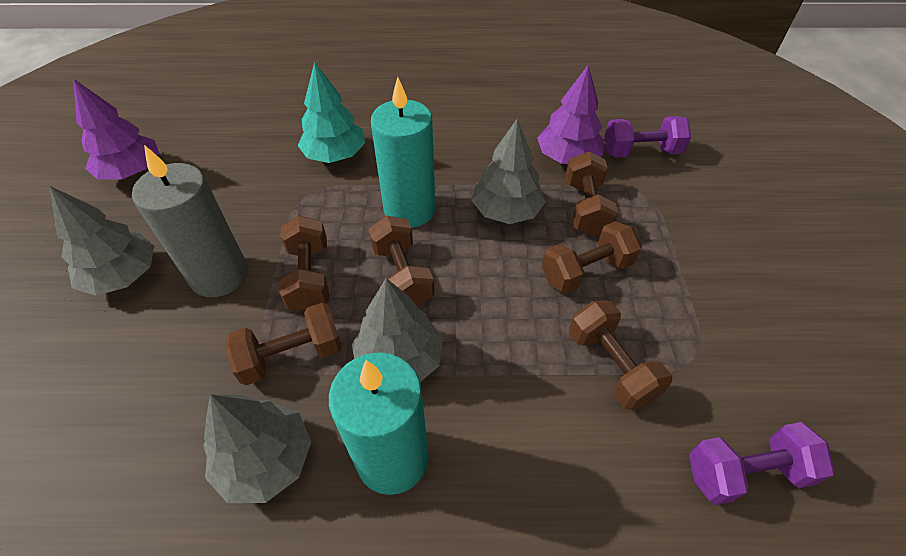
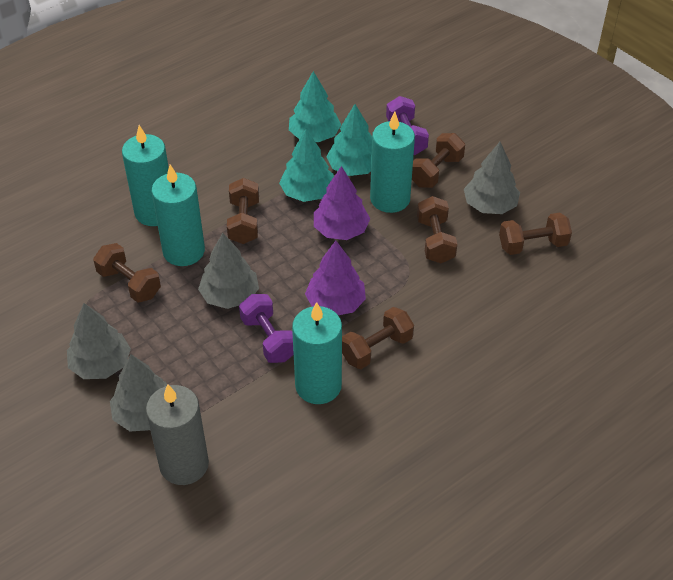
turquoise candle: 2 -> 4
turquoise tree: 1 -> 3

